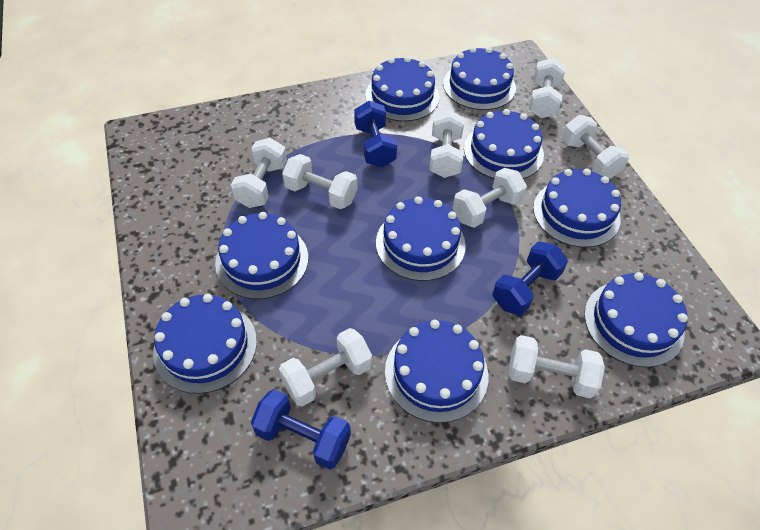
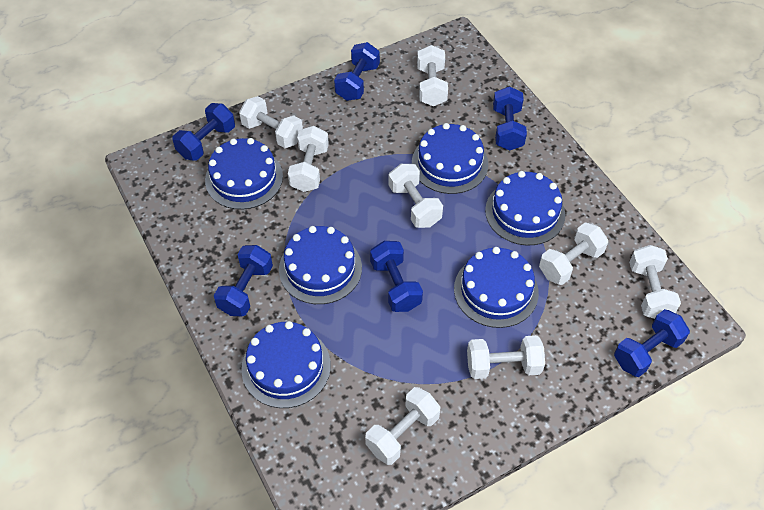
blue cake: 9 -> 6
blue dumbbell: 3 -> 6

